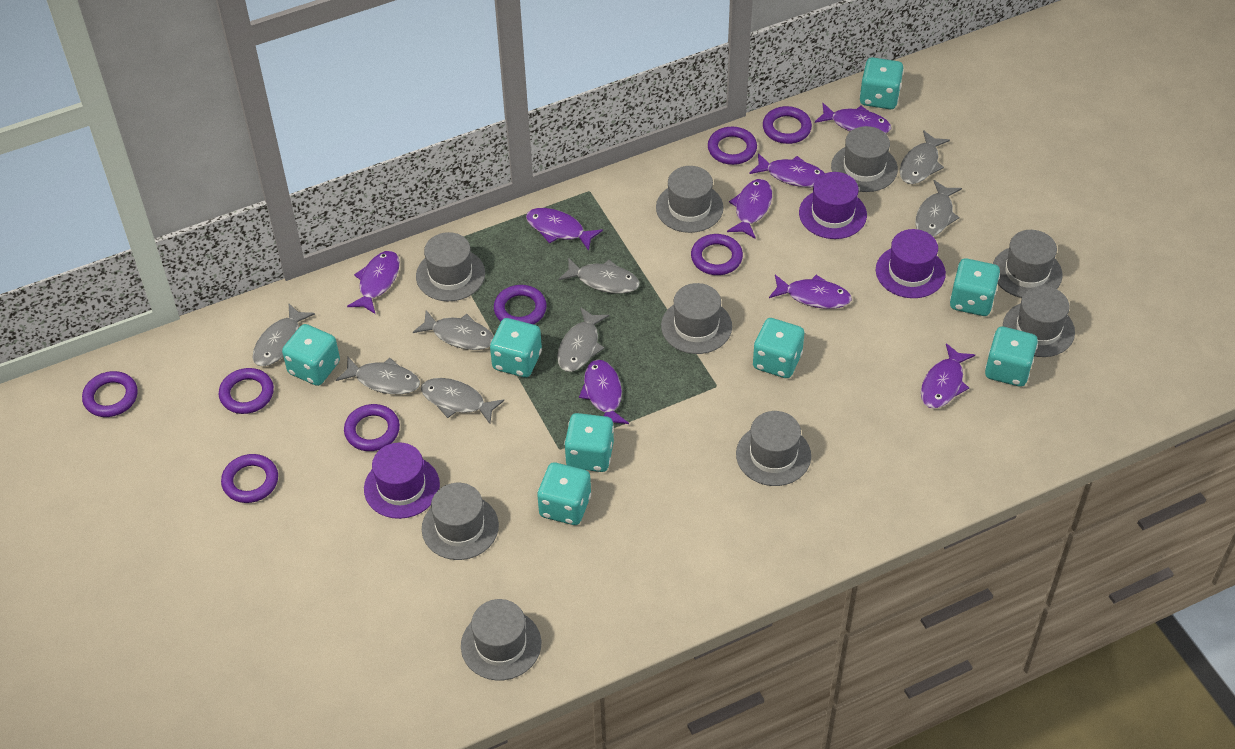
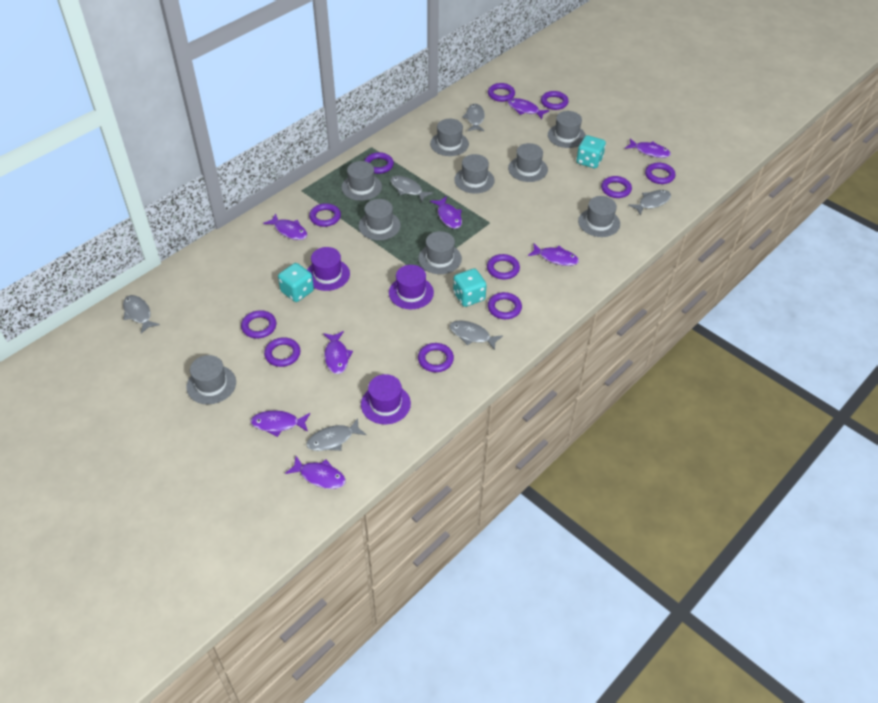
grey fish: 8 -> 6
purple ring: 8 -> 11
turquoise dice: 8 -> 3

